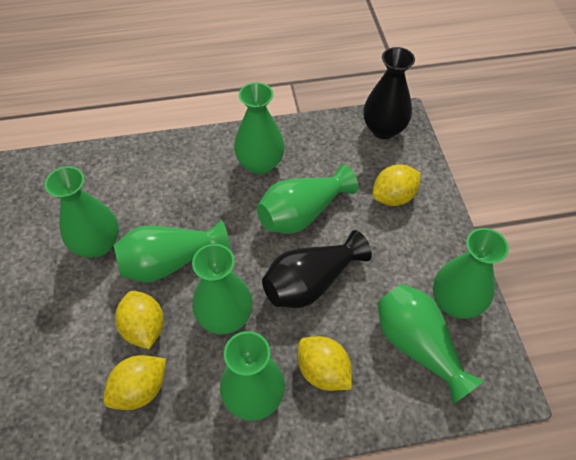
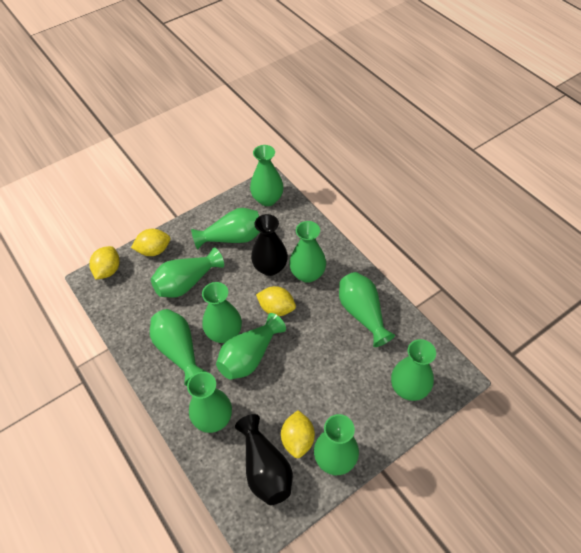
green vase: 8 -> 11

